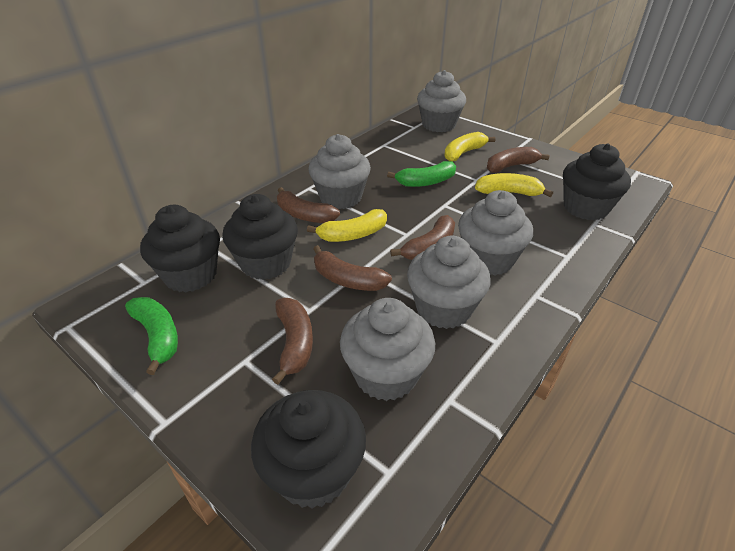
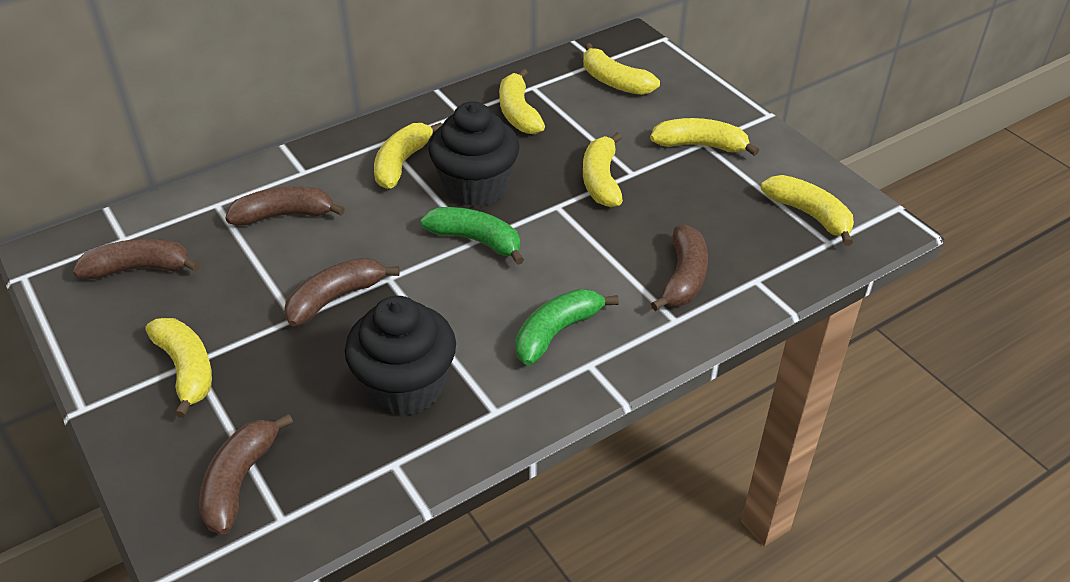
black cupcake: 4 -> 2
grey cupcake: 5 -> 0
yellow banana: 3 -> 7

